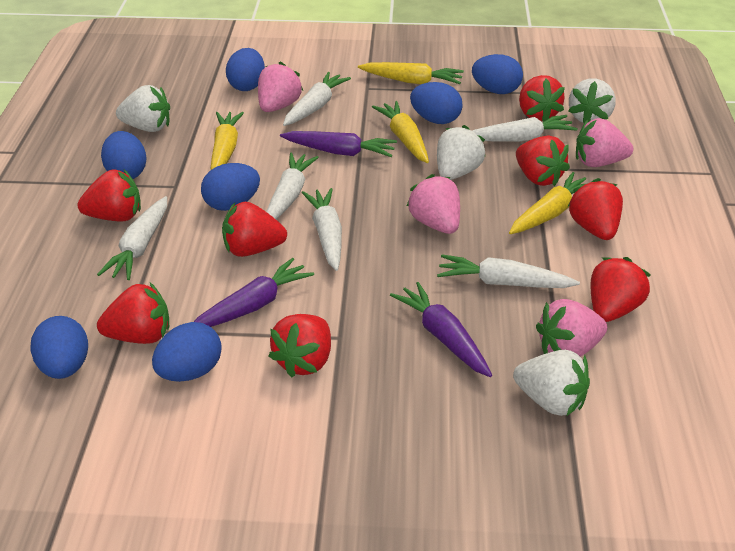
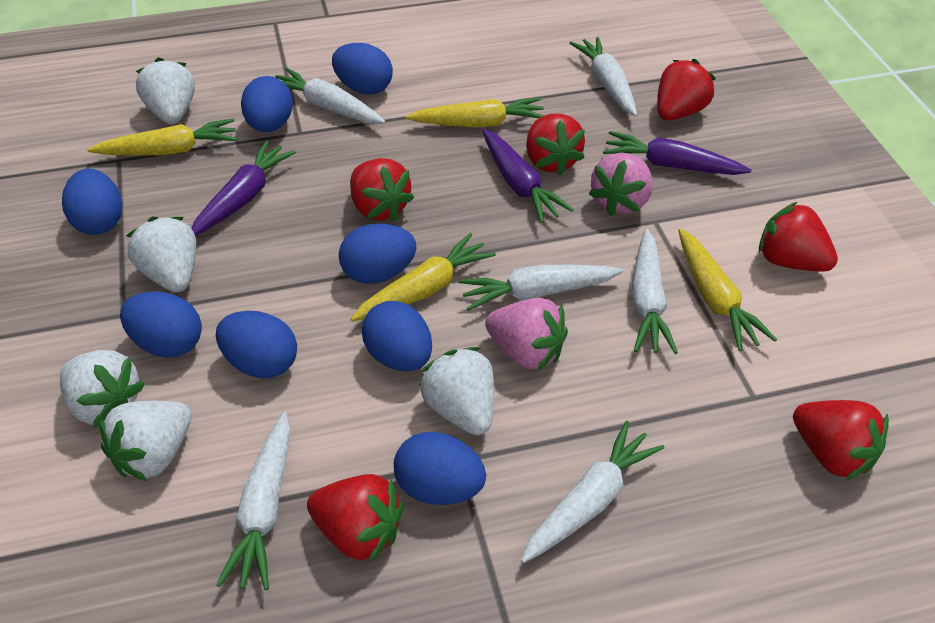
blue egg: 7 -> 8
pink strawberry: 4 -> 2
red strawberry: 8 -> 6
white strawberry: 4 -> 5

